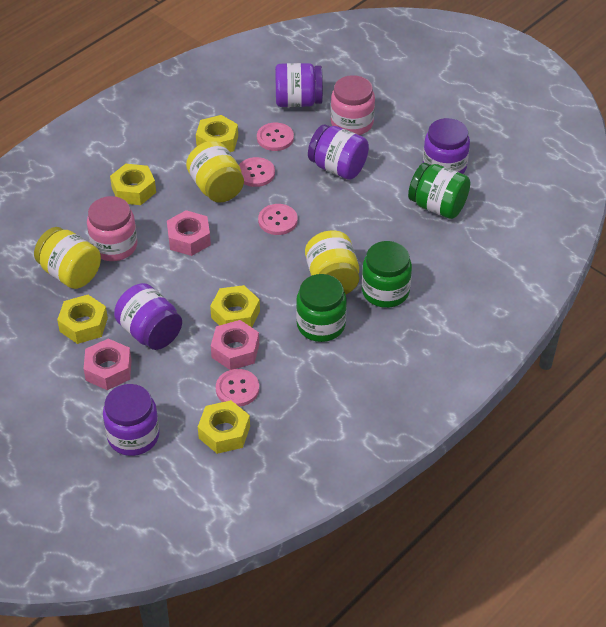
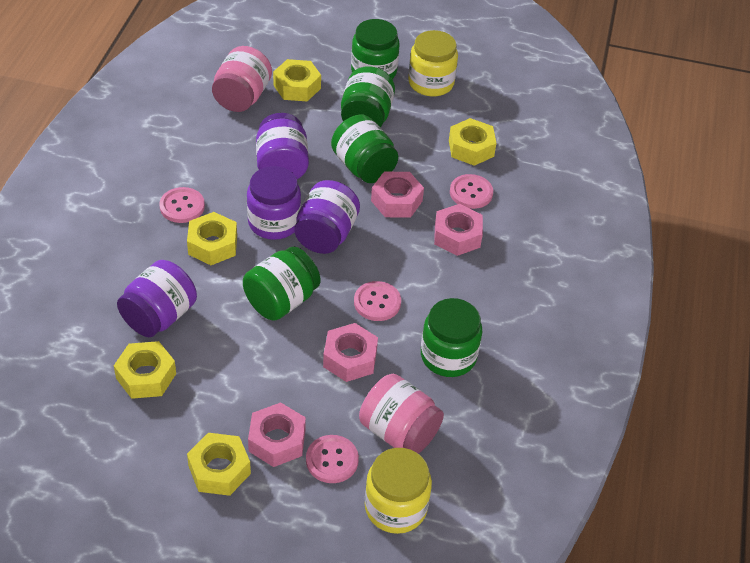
green jar: 3 -> 5
pink nut: 3 -> 4
purple jar: 5 -> 4
yellow jar: 3 -> 2

